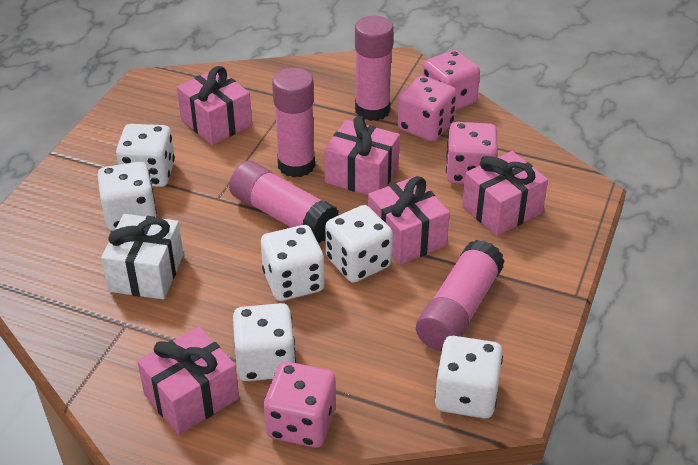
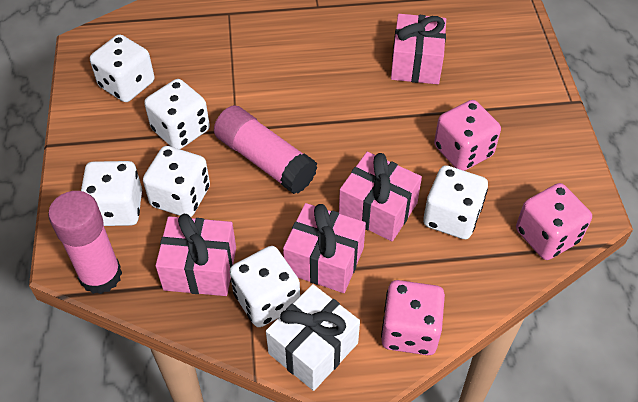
pink dice: 4 -> 3
pink gift: 5 -> 4
pink glue stick: 4 -> 2

